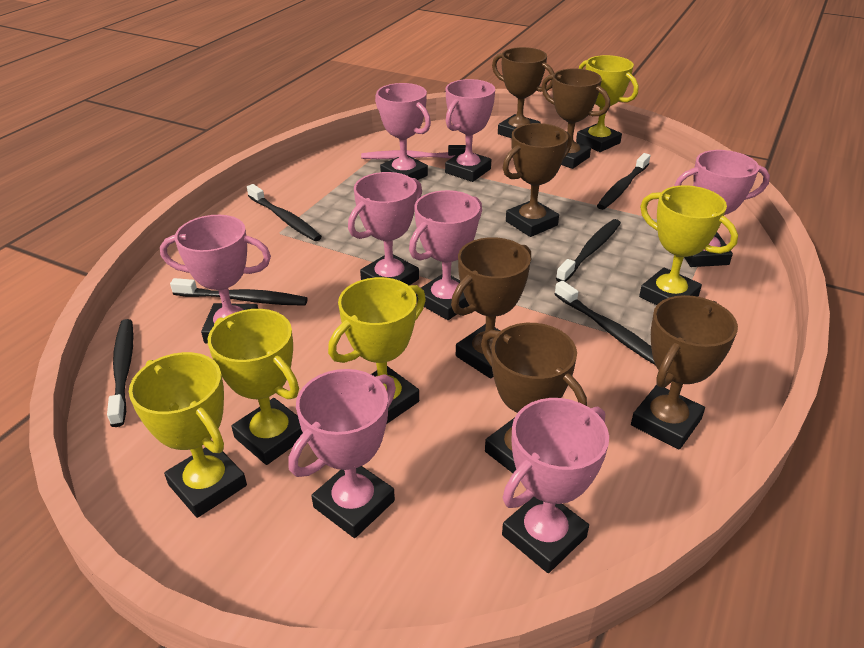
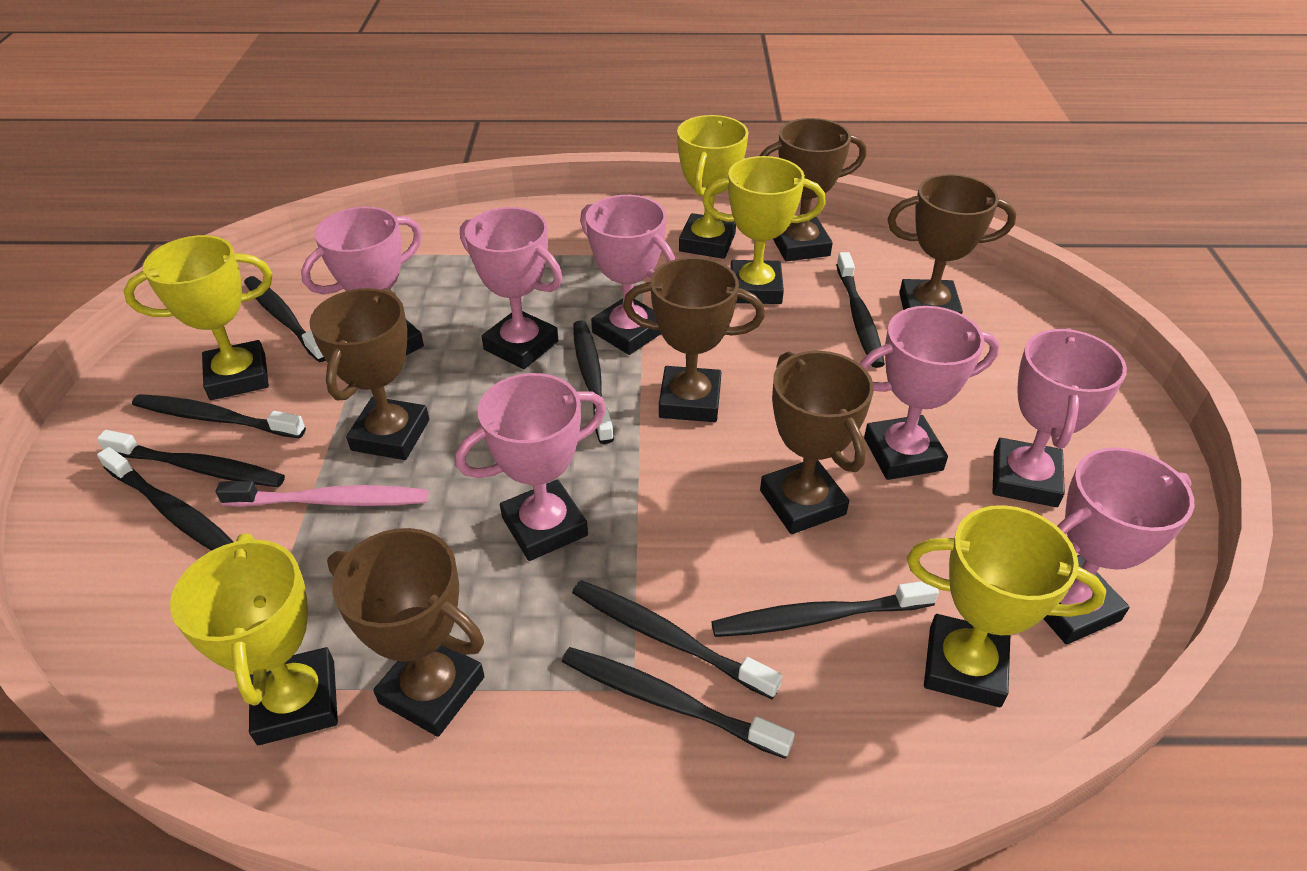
black toothbrush: 6 -> 9
pink trophy: 8 -> 7

